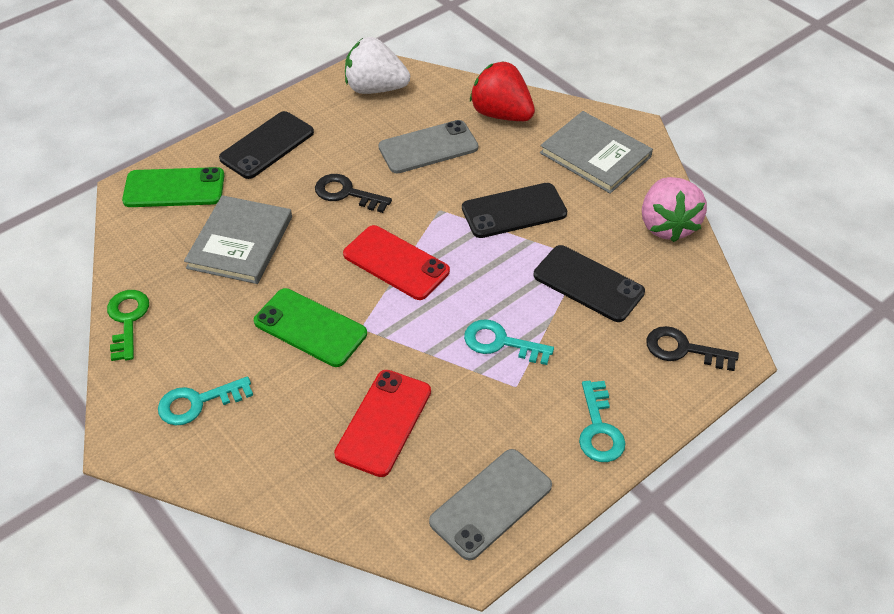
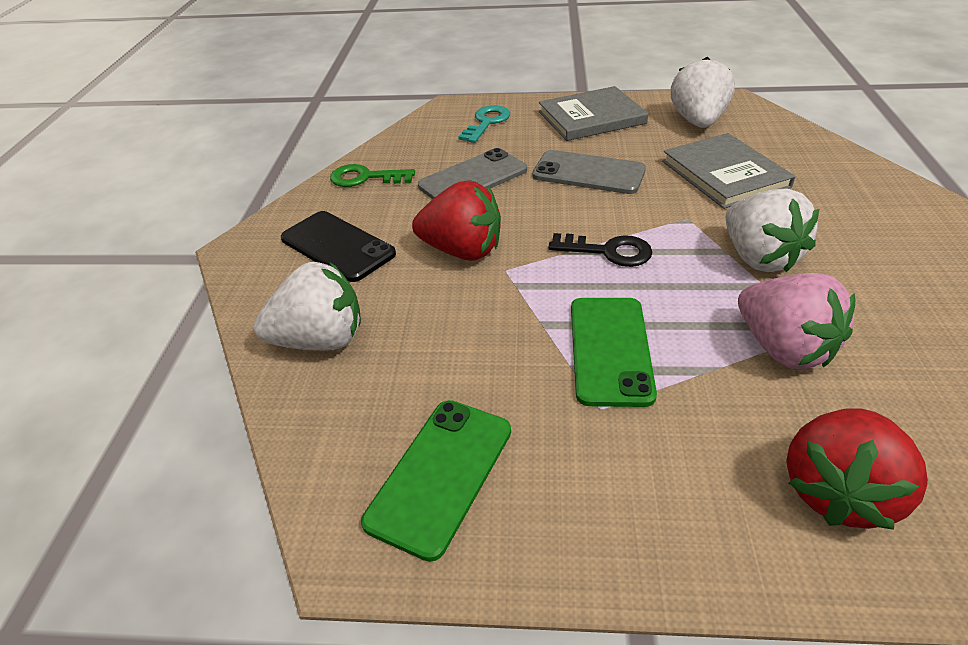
black key: 2 -> 1
black phone: 3 -> 1
red phone: 2 -> 0
red strawberry: 1 -> 2
turquoise key: 3 -> 1
white strawberry: 1 -> 3

